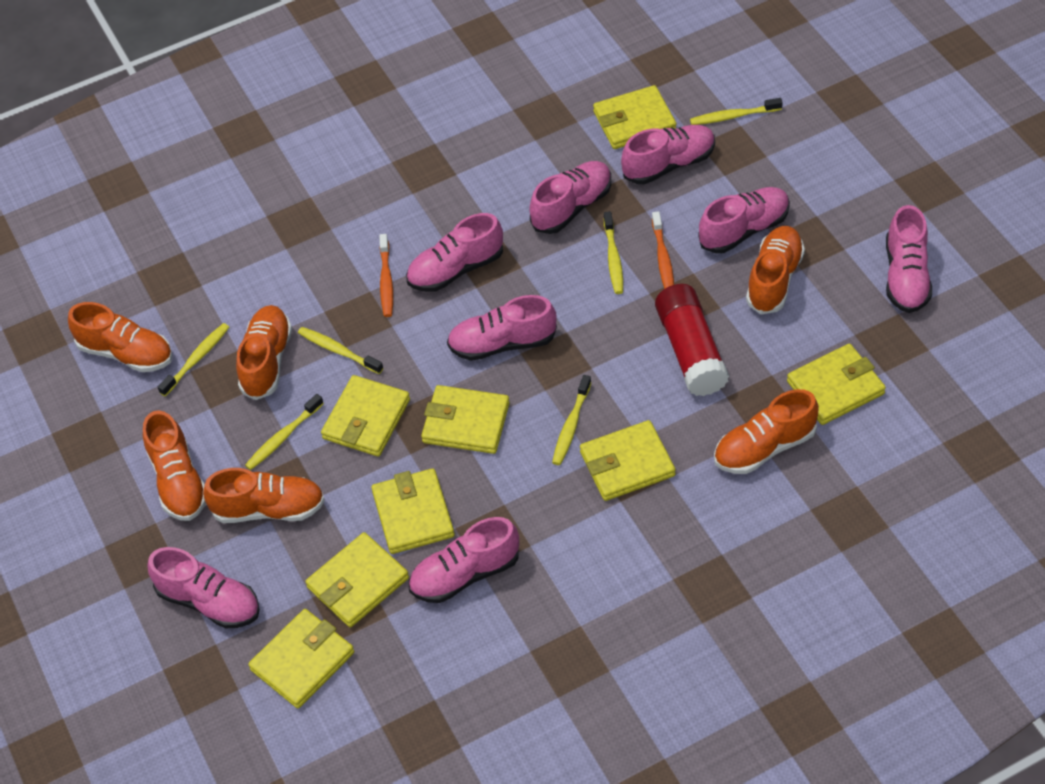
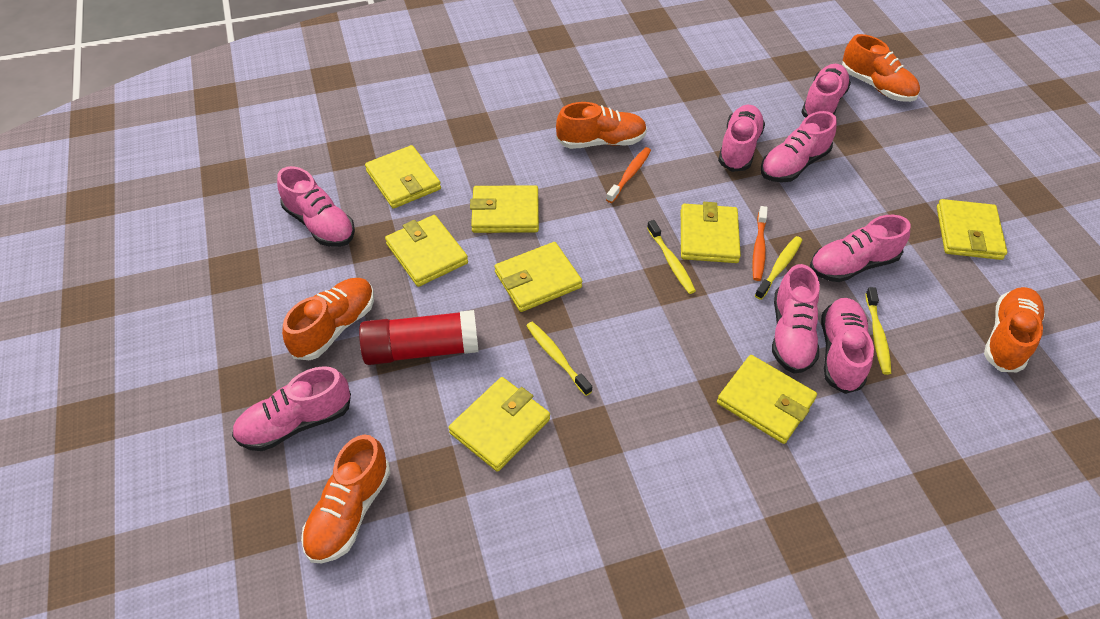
orange shoe: 6 -> 5
yellow toothbrush: 6 -> 4

